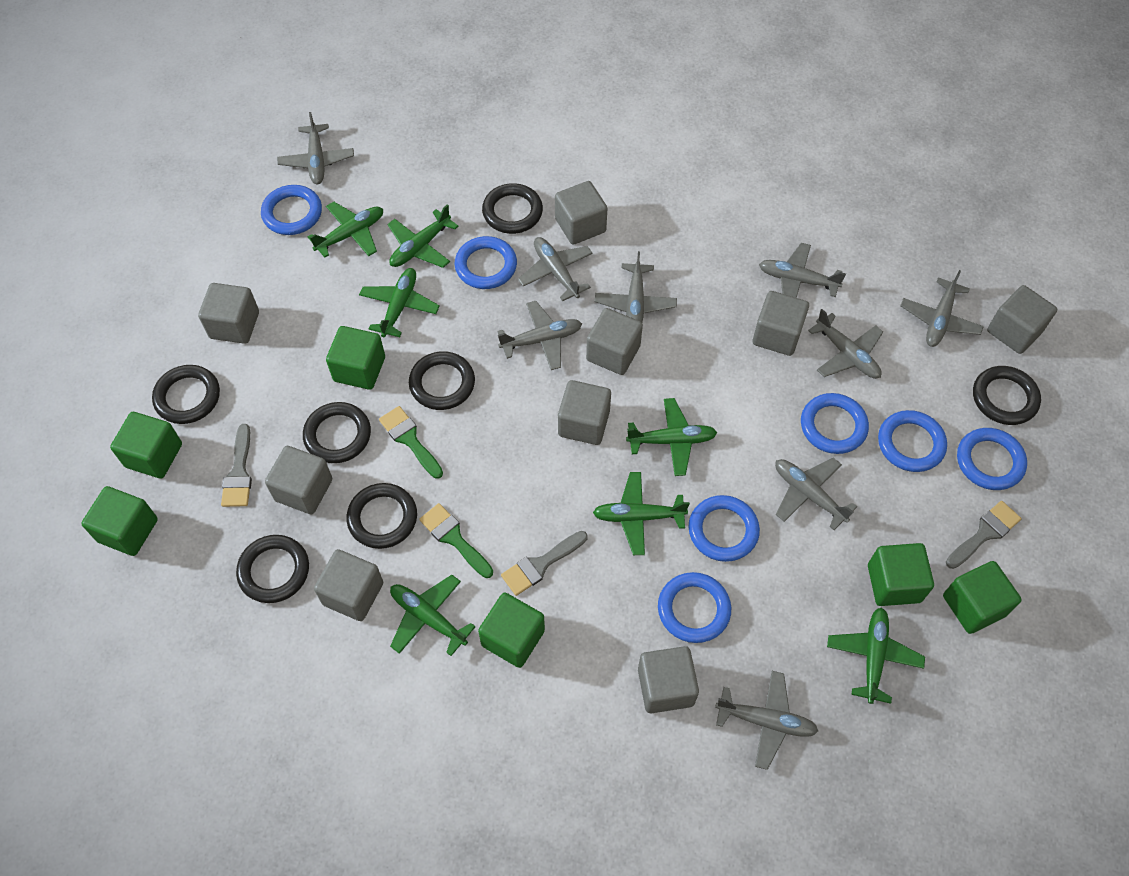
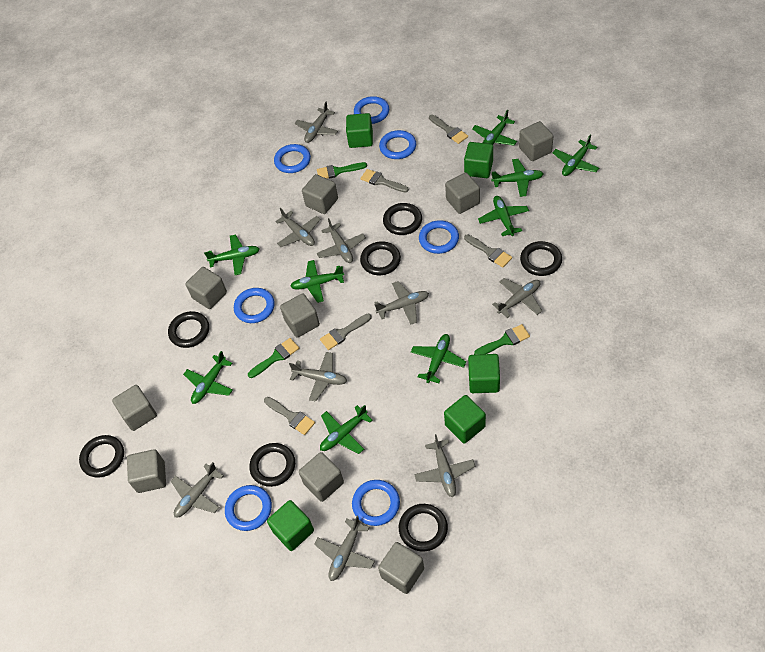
green brush: 2 -> 3
green cube: 6 -> 5
green plane: 7 -> 9
grey brush: 3 -> 5

